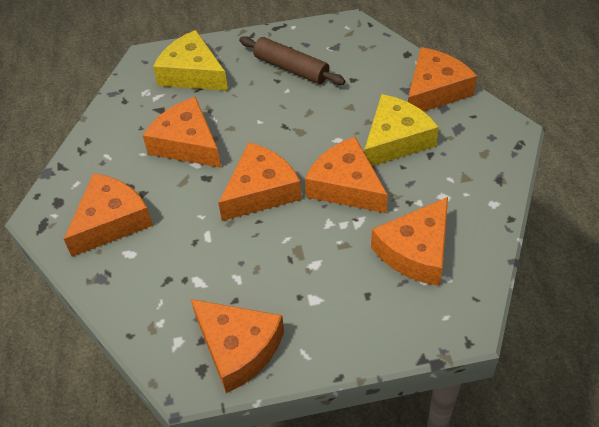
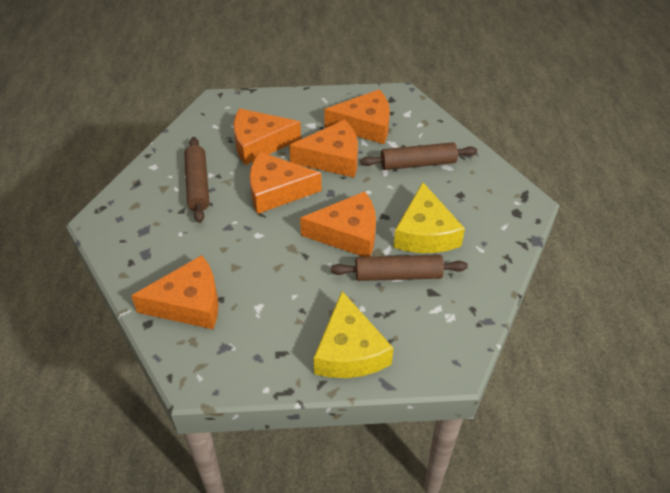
brown rolling pin: 1 -> 3
orange cheese: 7 -> 6

